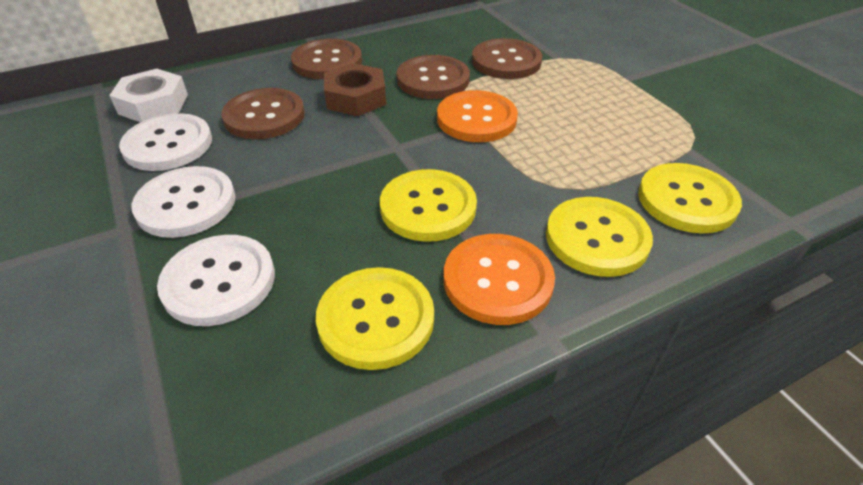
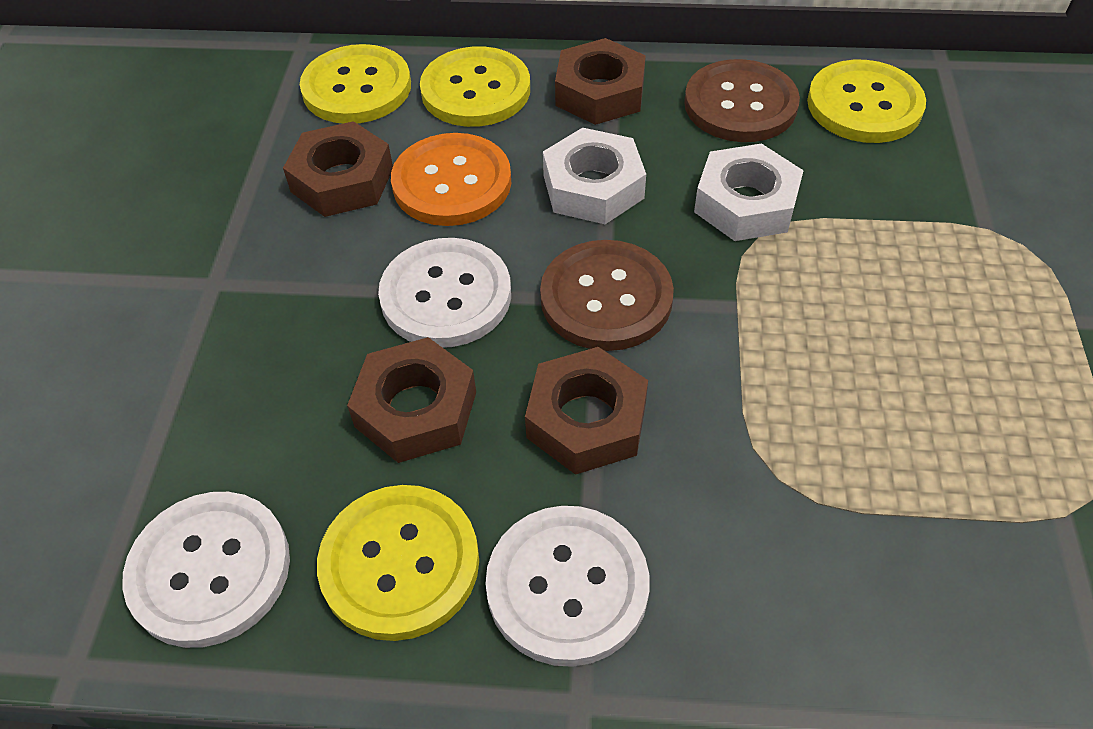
brown button: 4 -> 2
brown nut: 1 -> 4
orange button: 2 -> 1
white nut: 1 -> 2

